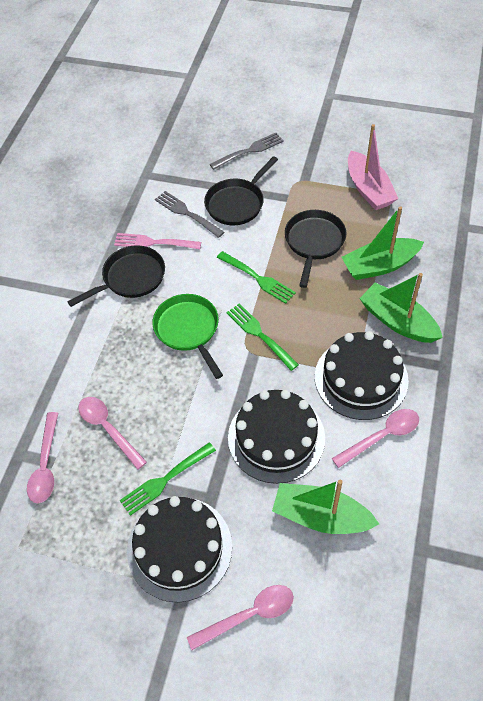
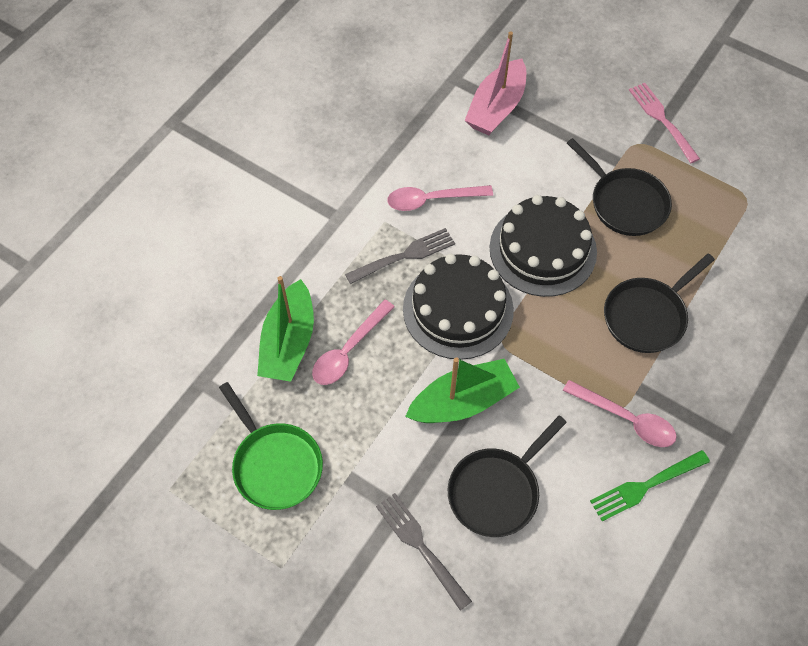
black cake: 3 -> 2
green boat: 3 -> 2
green fork: 3 -> 1
pink spoon: 4 -> 3

